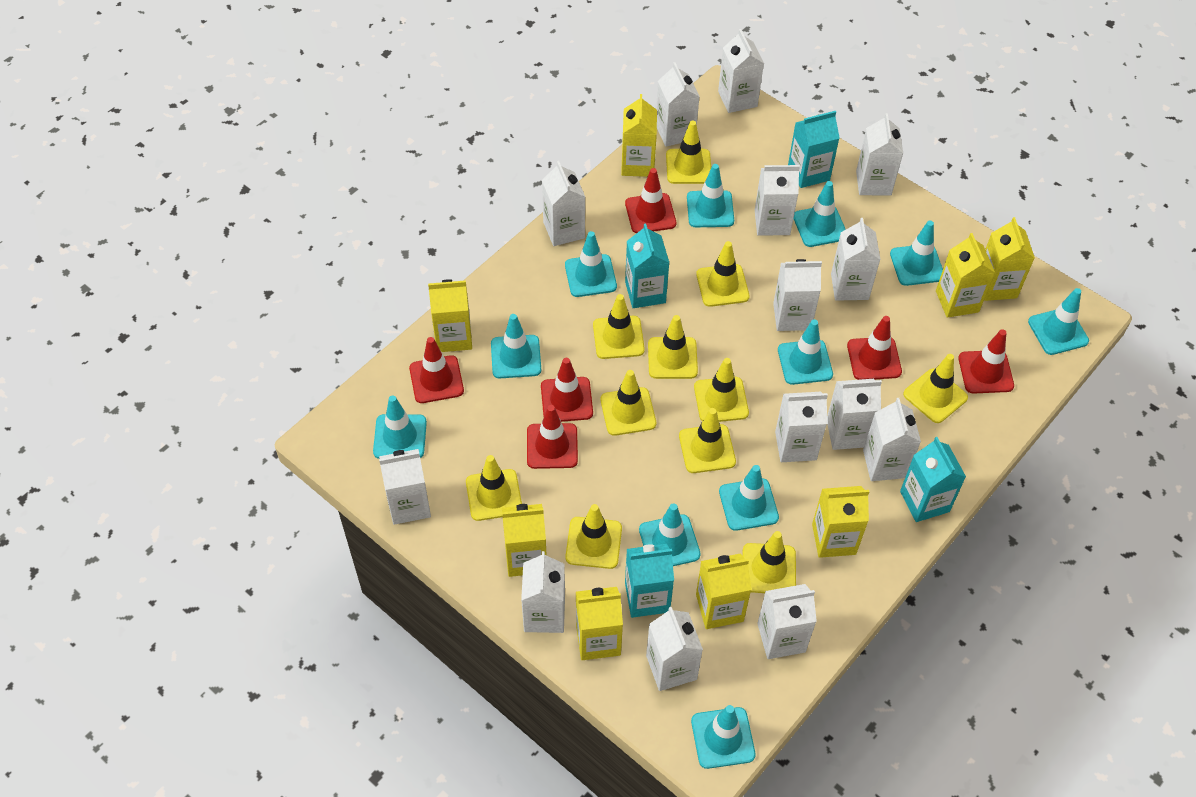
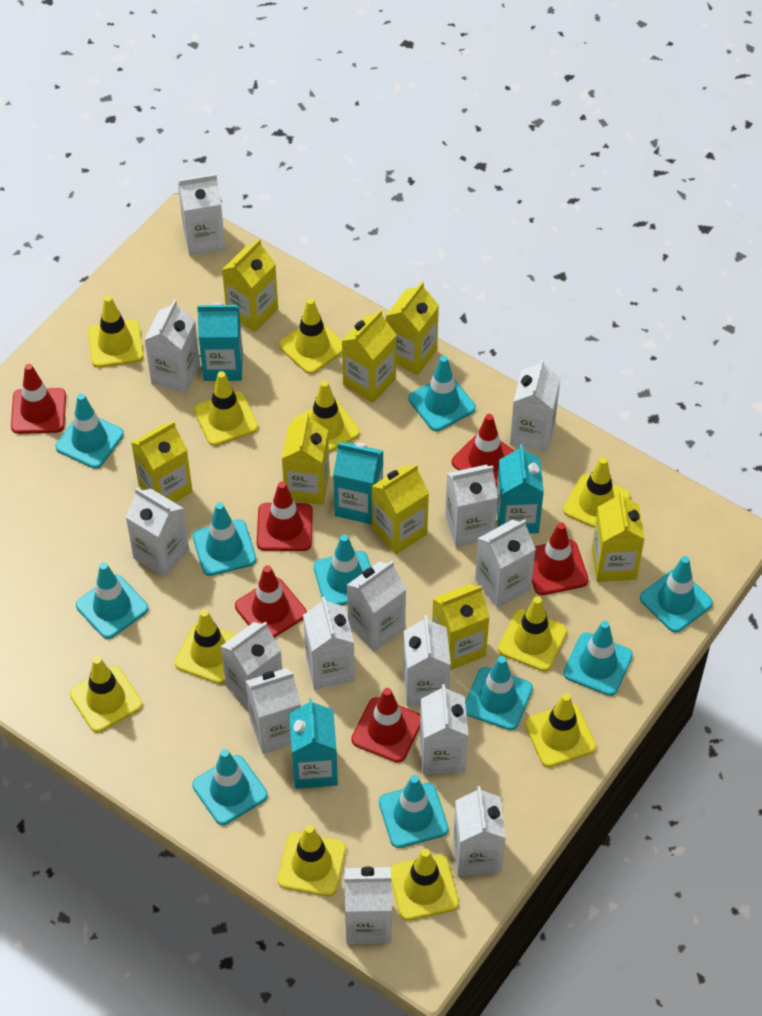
turquoise traffic cone: 11 -> 10

